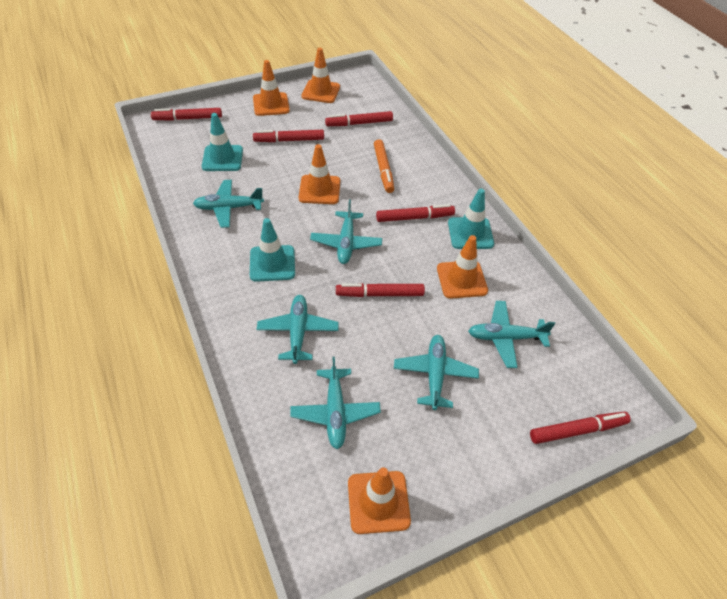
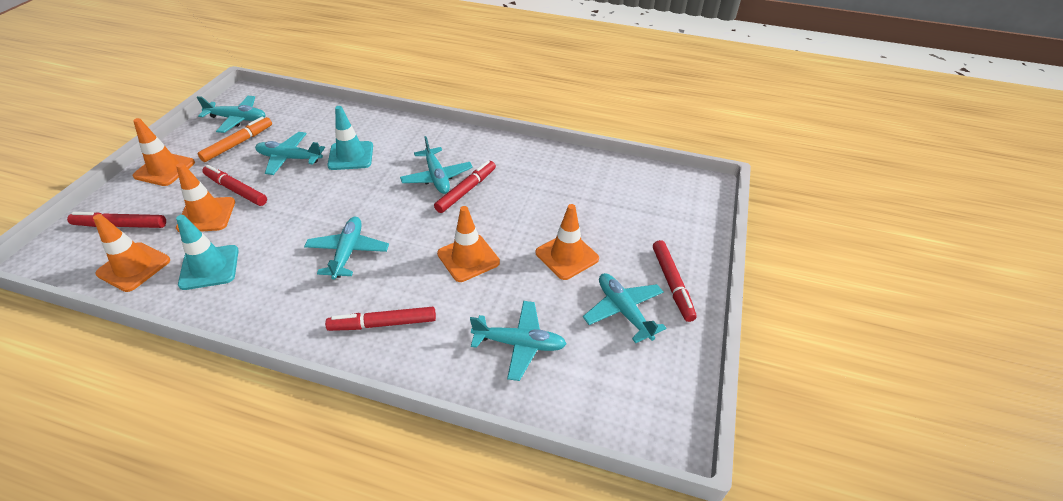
red marker: 6 -> 5
turquoise traffic cone: 3 -> 2

